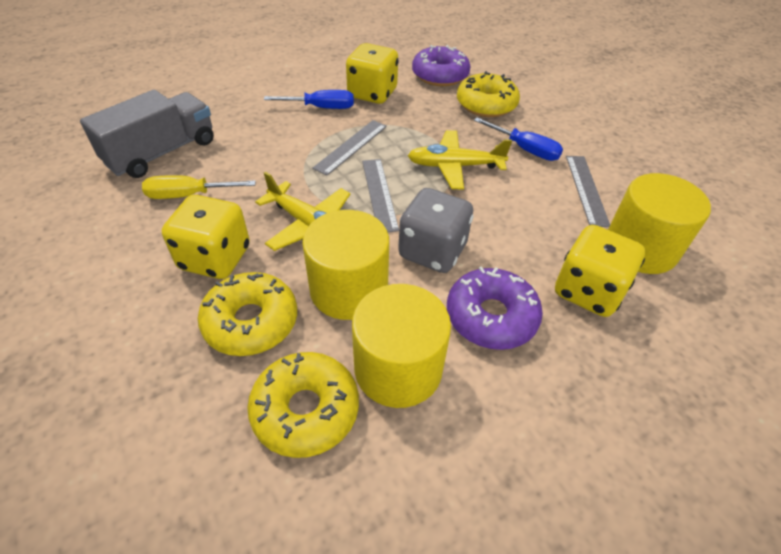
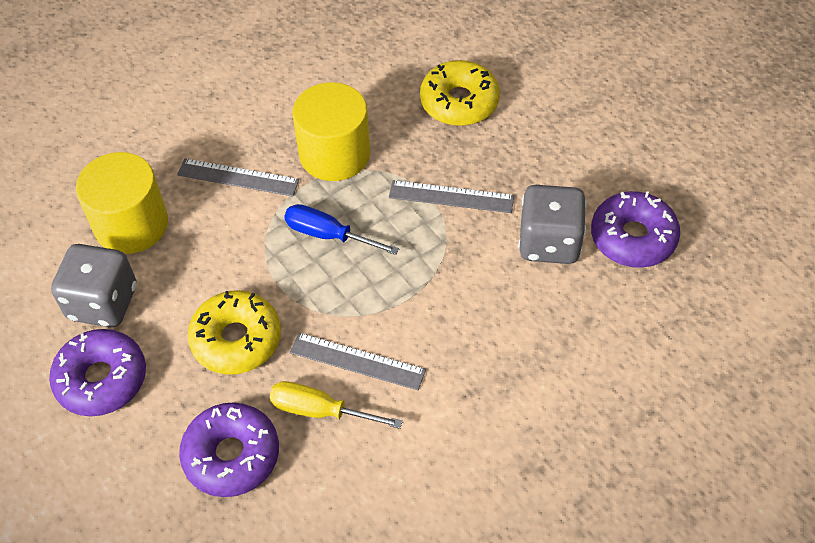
blue screwdriver: 2 -> 1
grey dice: 1 -> 2
grey truck: 1 -> 0
purple donut: 2 -> 3
yellow cylinder: 3 -> 2
yellow dice: 3 -> 0
yellow donut: 3 -> 2
yellow plane: 2 -> 0

